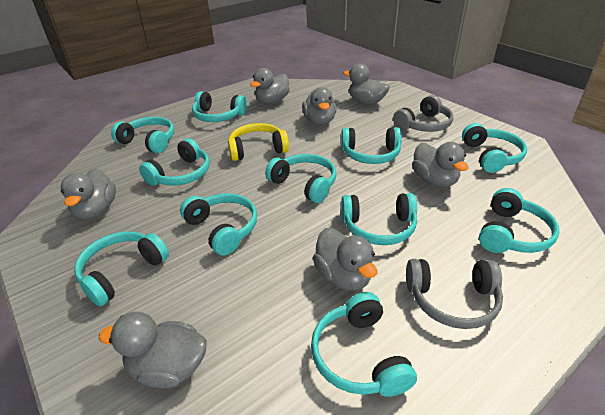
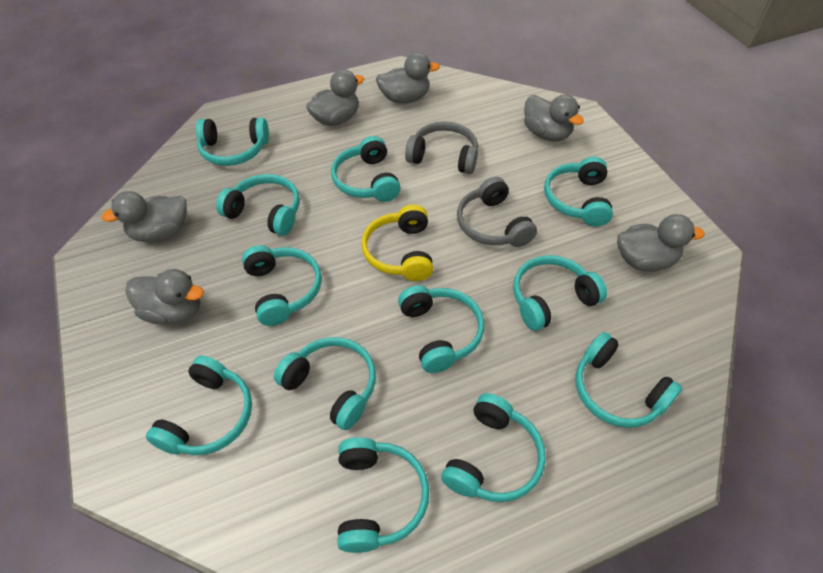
grey duck: 7 -> 6
turquoise headphones: 11 -> 12

